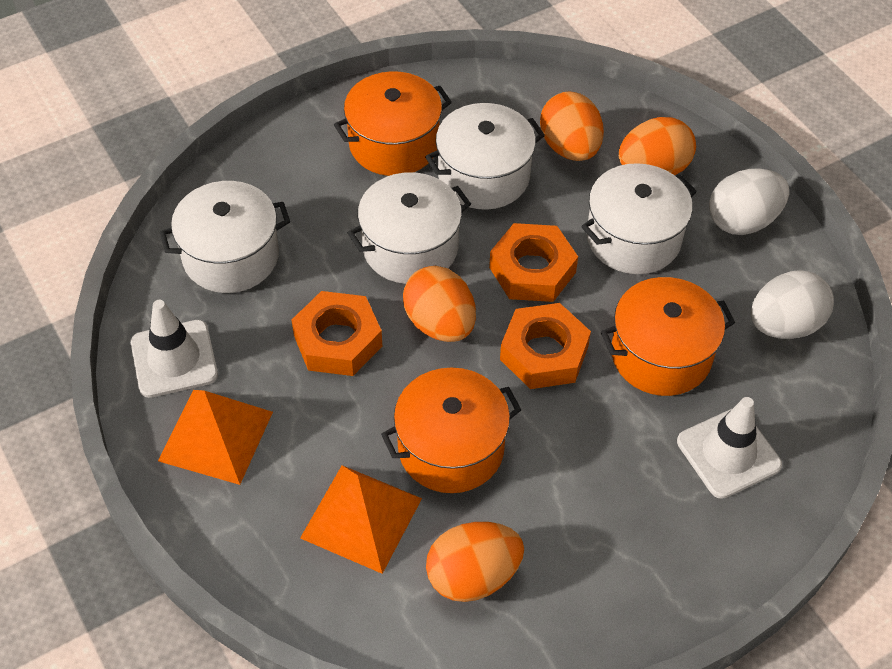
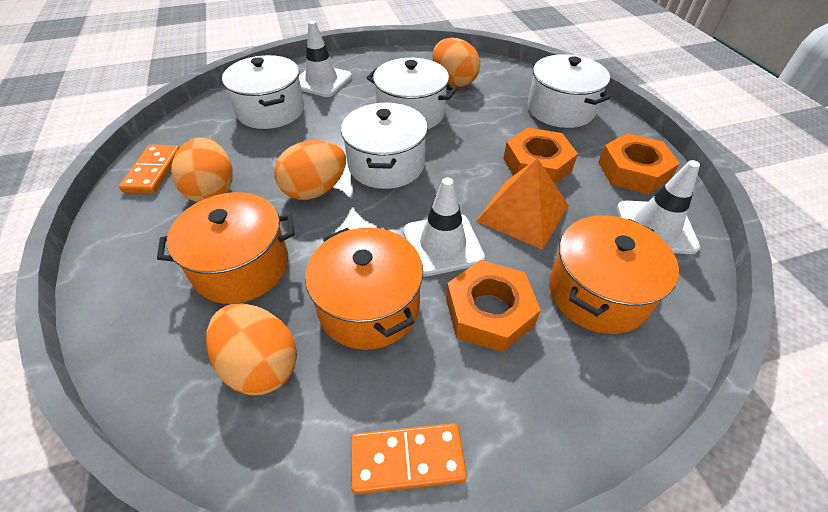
orange domino: 0 -> 2
orange pyramid: 2 -> 1
white egg: 2 -> 0
white traffic cone: 2 -> 3

